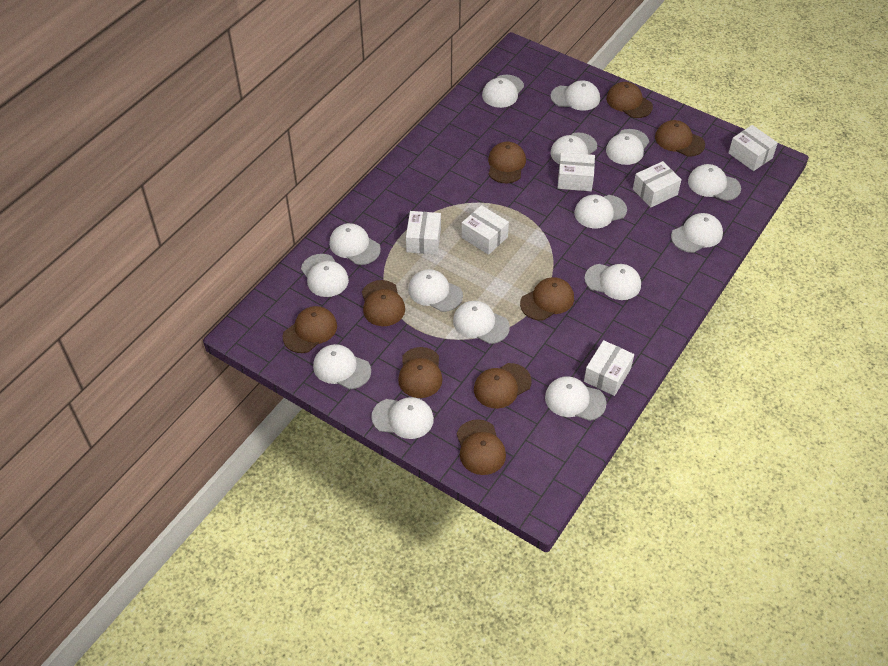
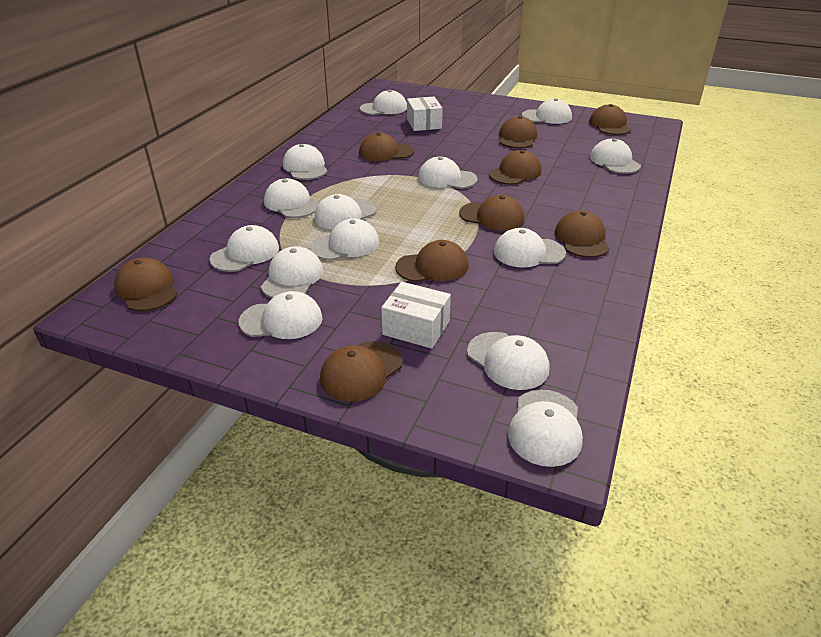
white box: 6 -> 2
white cap: 15 -> 14

